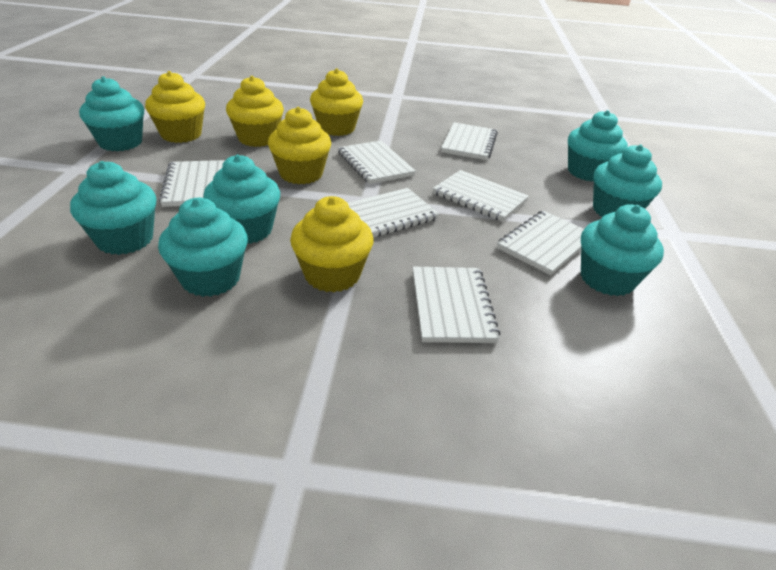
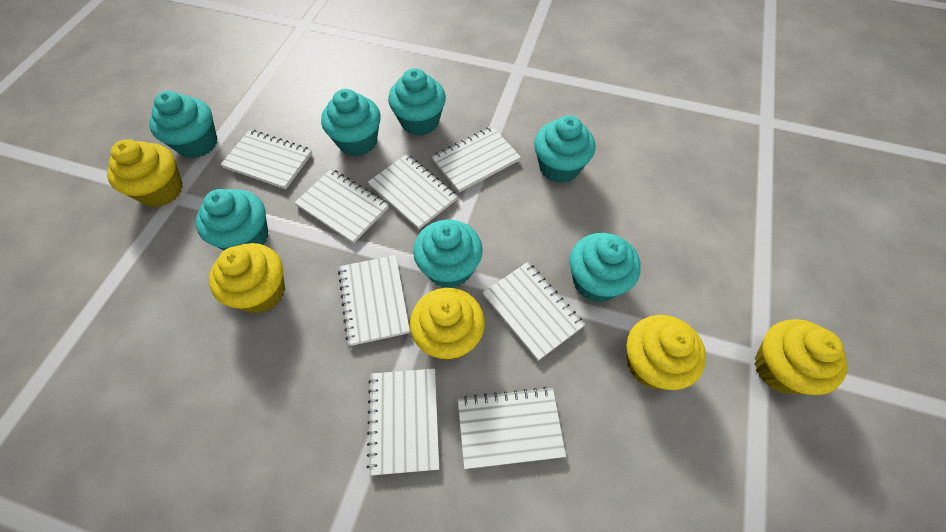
white notebook: 7 -> 8

